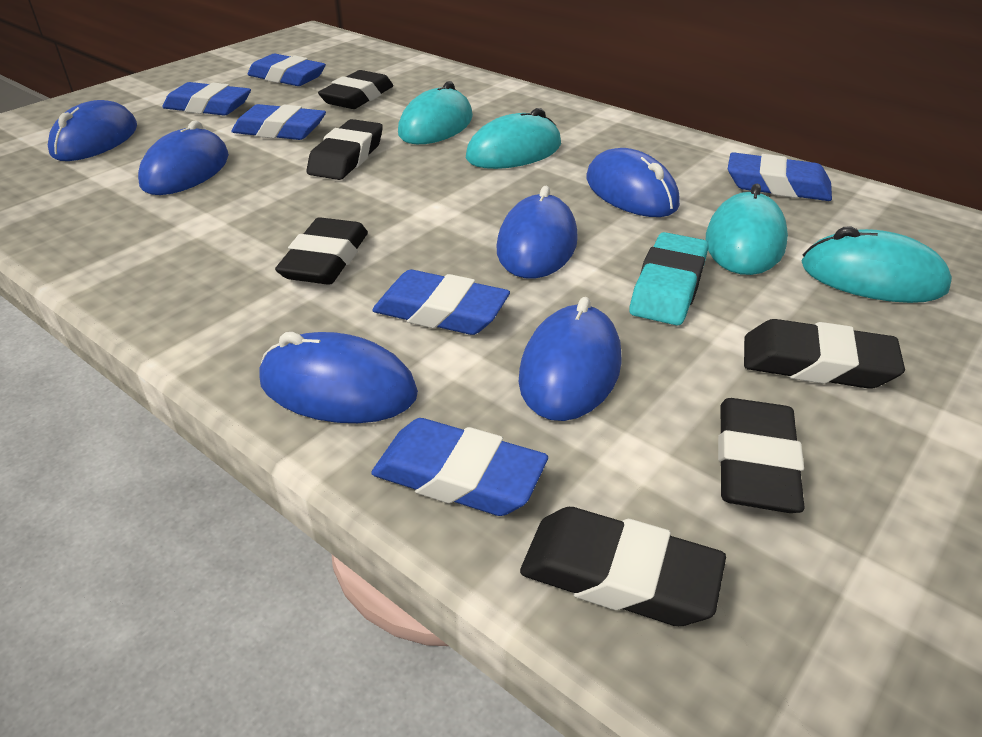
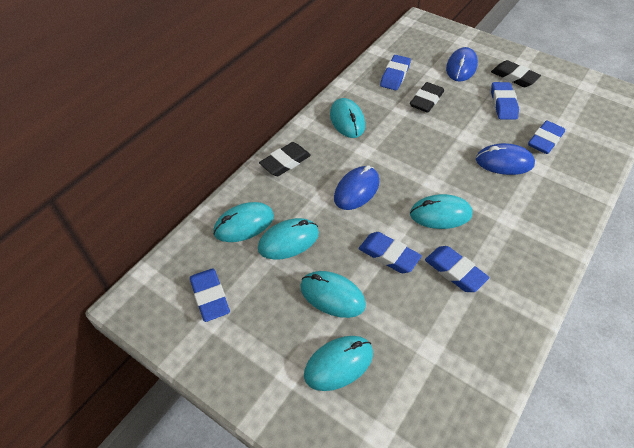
black eraser: 6 -> 3
blue mouse: 6 -> 3
turquoise eraser: 1 -> 0
turquoise mouse: 4 -> 6

